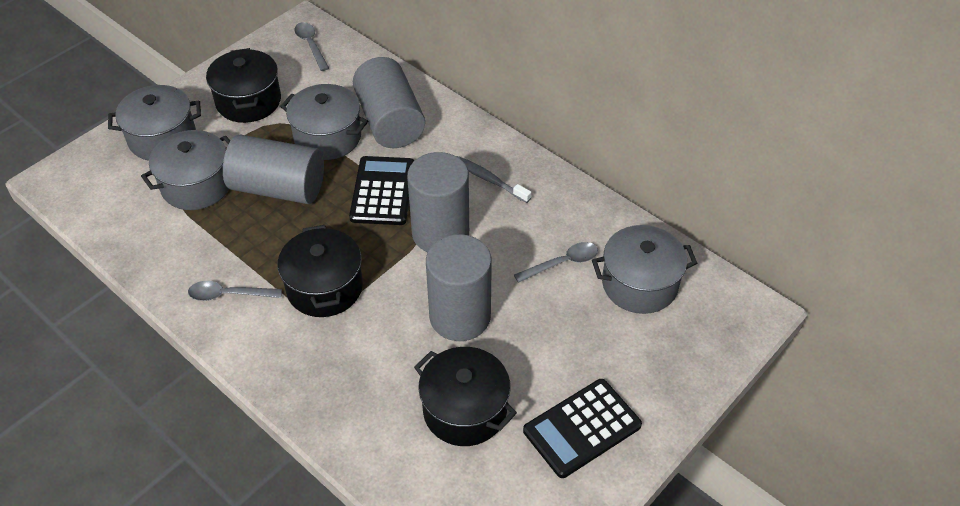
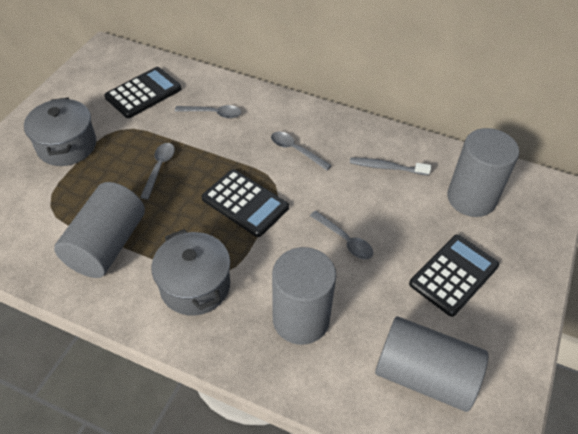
black calculator: 2 -> 3
black pot: 3 -> 0
grey pot: 4 -> 2
grey spoon: 3 -> 4

